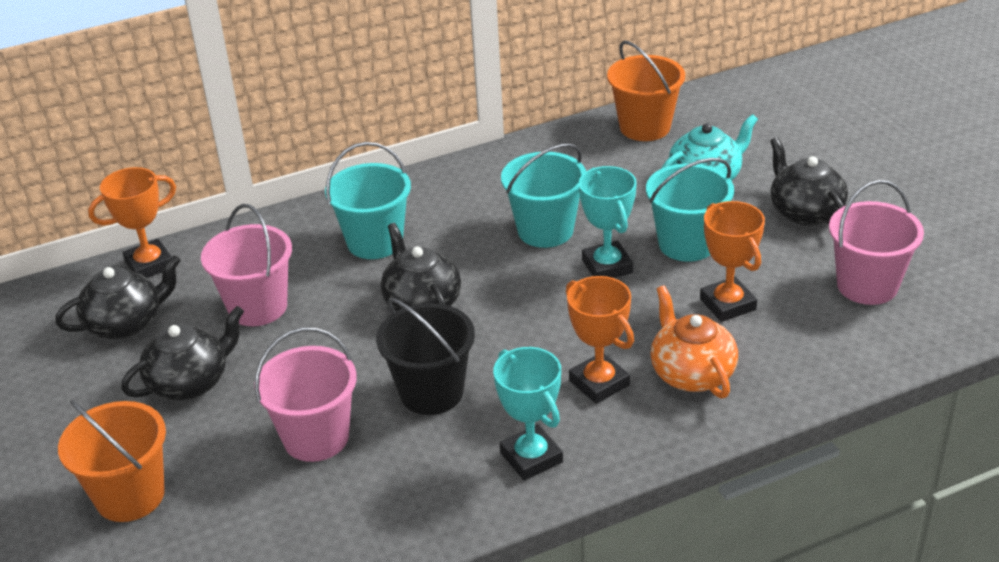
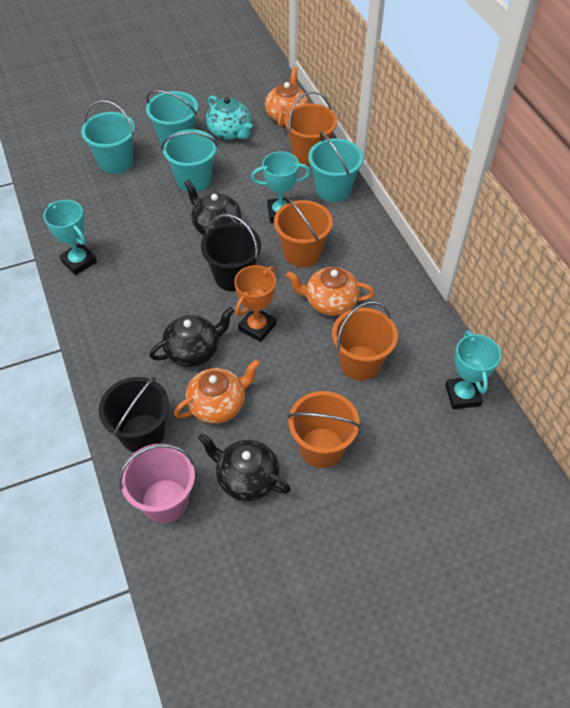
black bucket: 1 -> 2
black teapot: 4 -> 3
orange bucket: 2 -> 4
orange teapot: 1 -> 3
orange trophy: 3 -> 1
pink bucket: 3 -> 1
turquoise bucket: 3 -> 4
turquoise trophy: 2 -> 3

